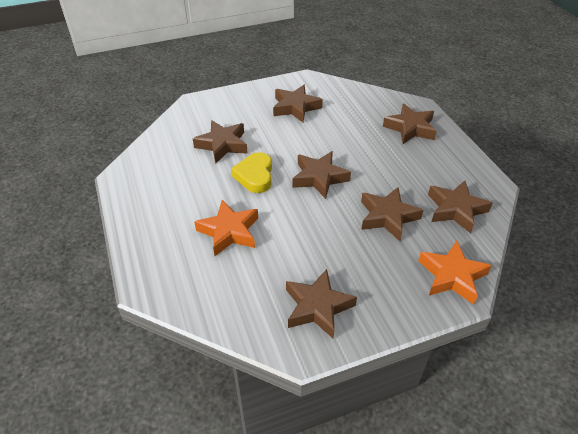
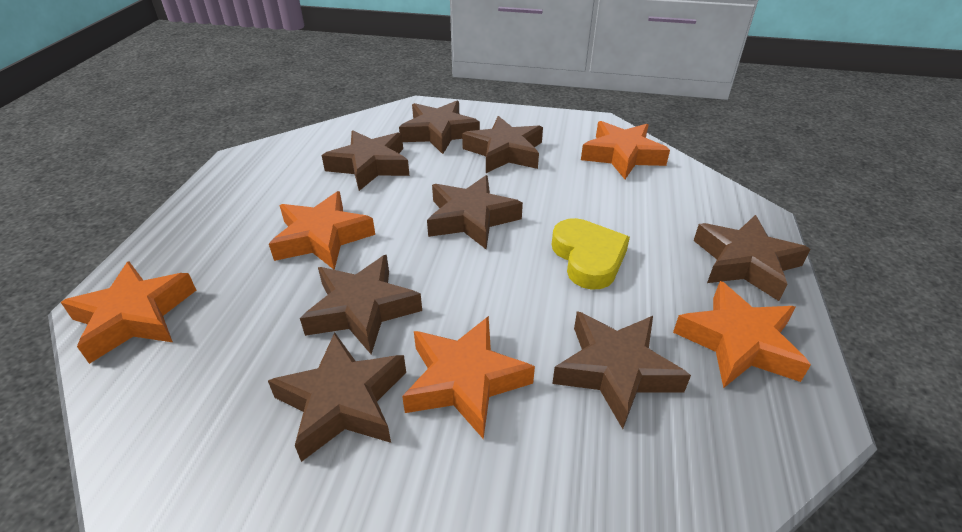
brown star: 7 -> 8
orange star: 2 -> 5

